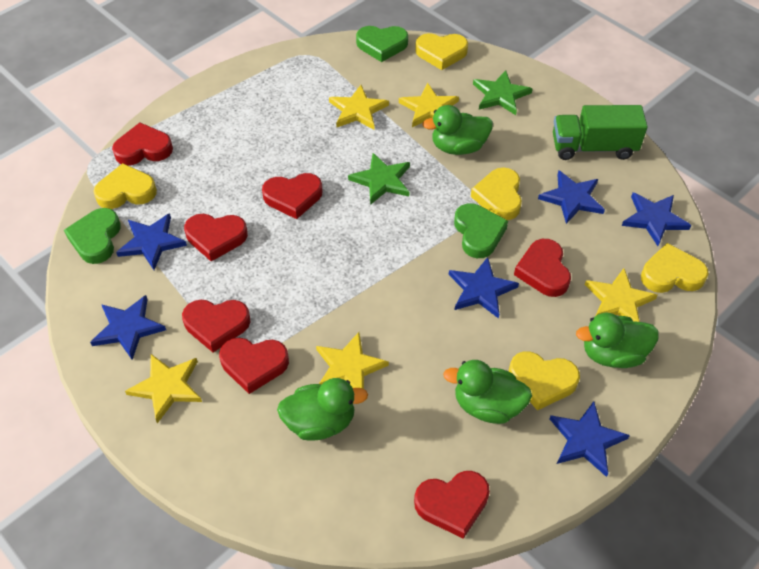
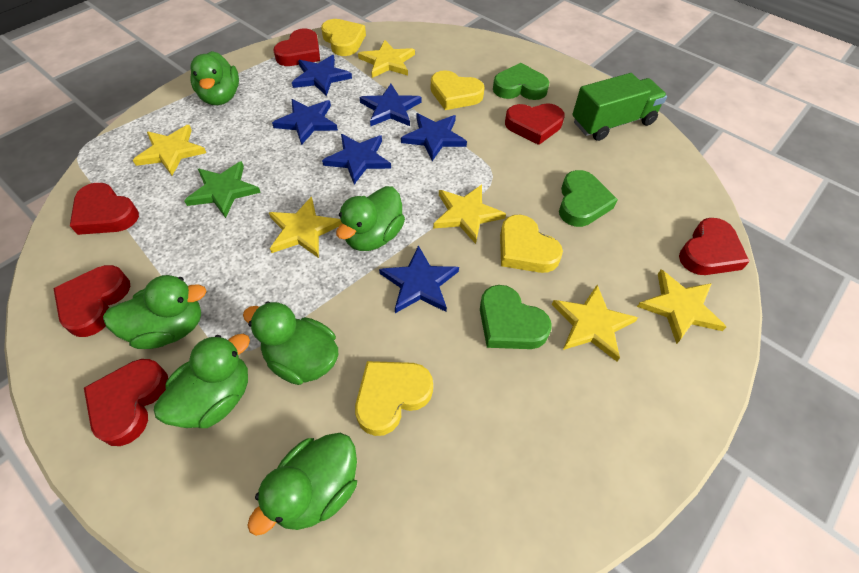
green duck: 4 -> 6
green star: 2 -> 1
red heart: 7 -> 6
yellow heart: 5 -> 4
yellow star: 5 -> 6

